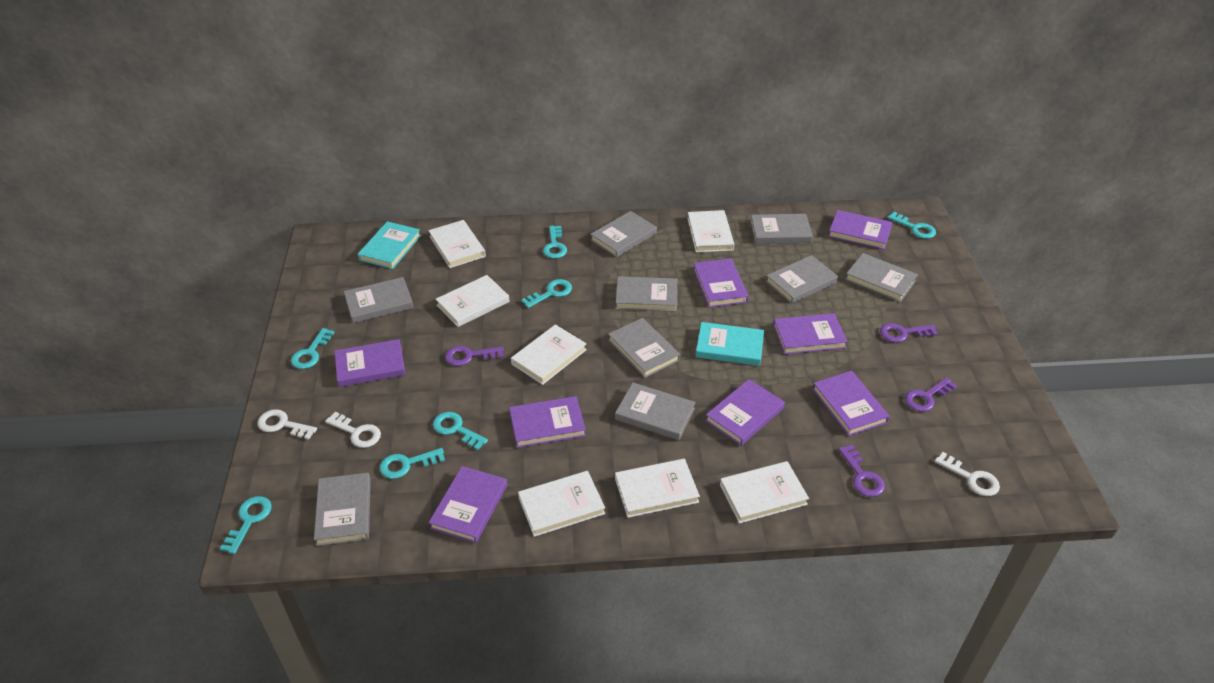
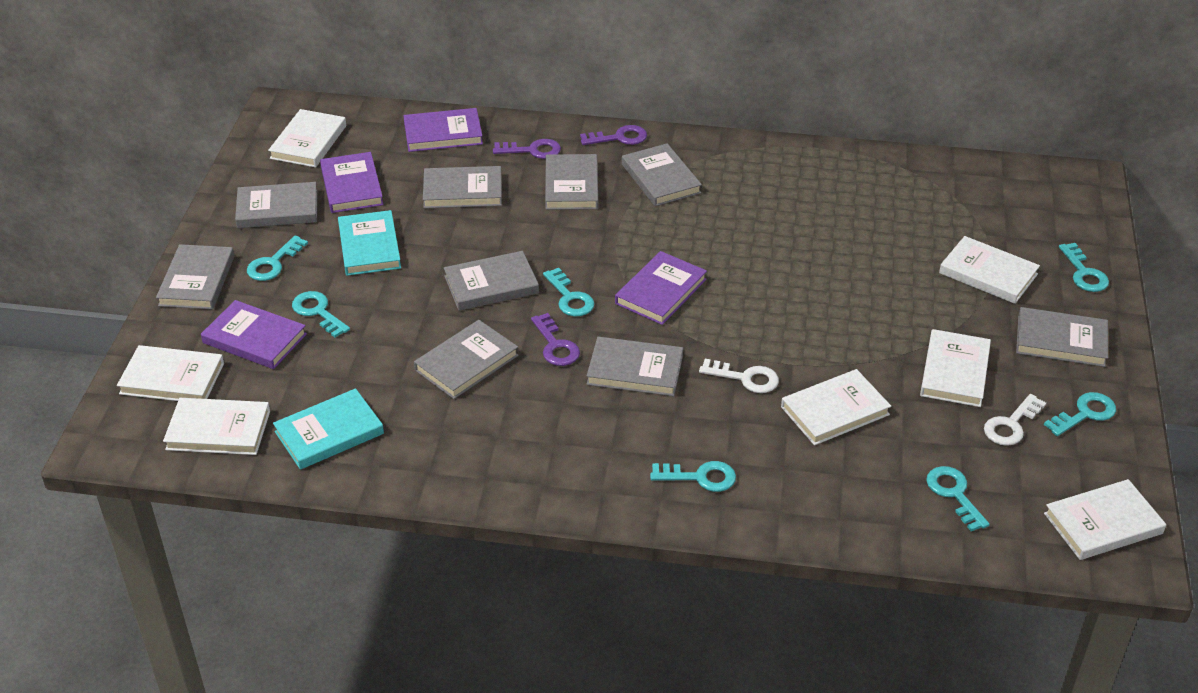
purple book: 8 -> 4
purple key: 4 -> 3
white key: 3 -> 2

